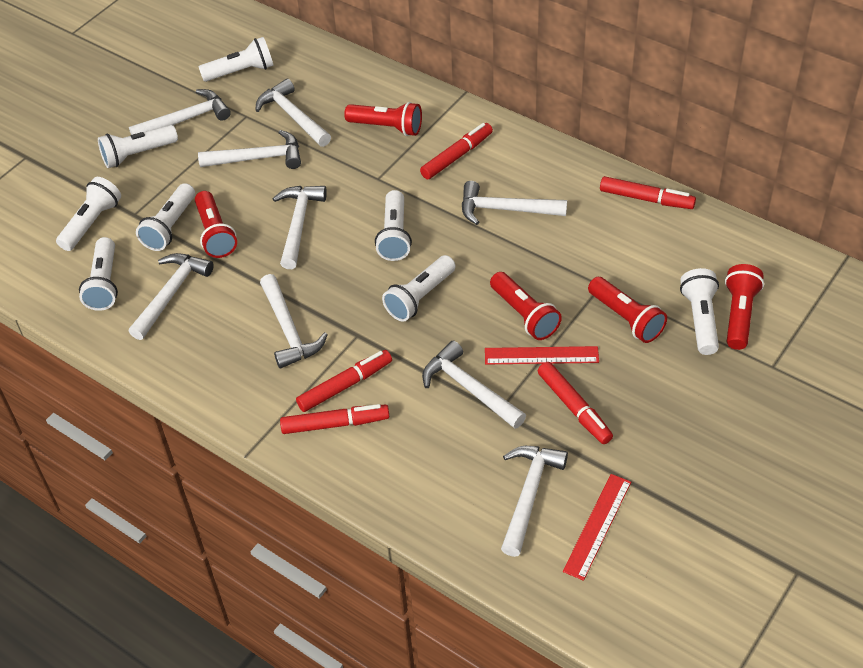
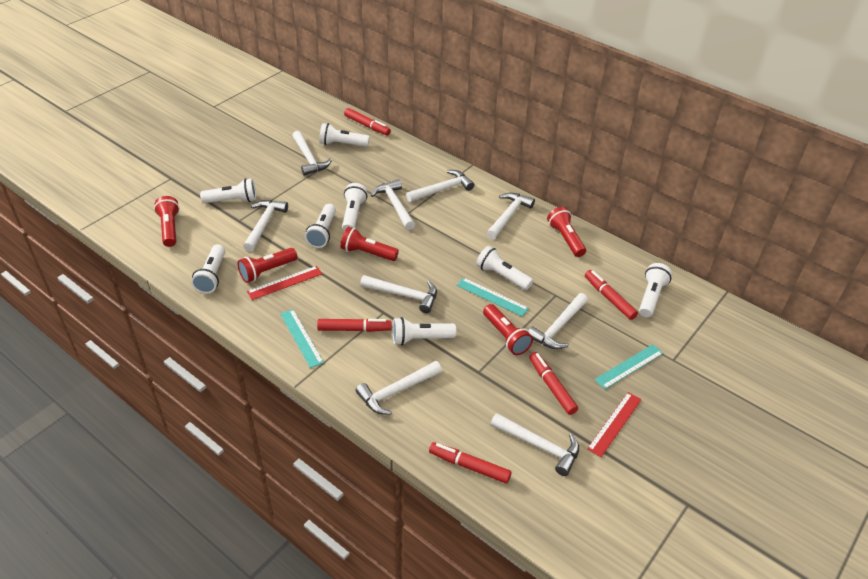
turquoise ruler: 0 -> 3

